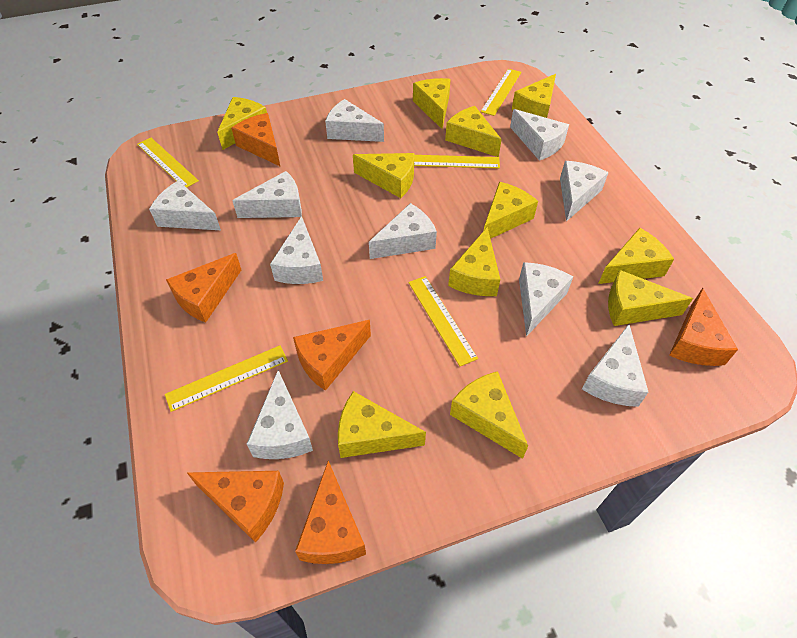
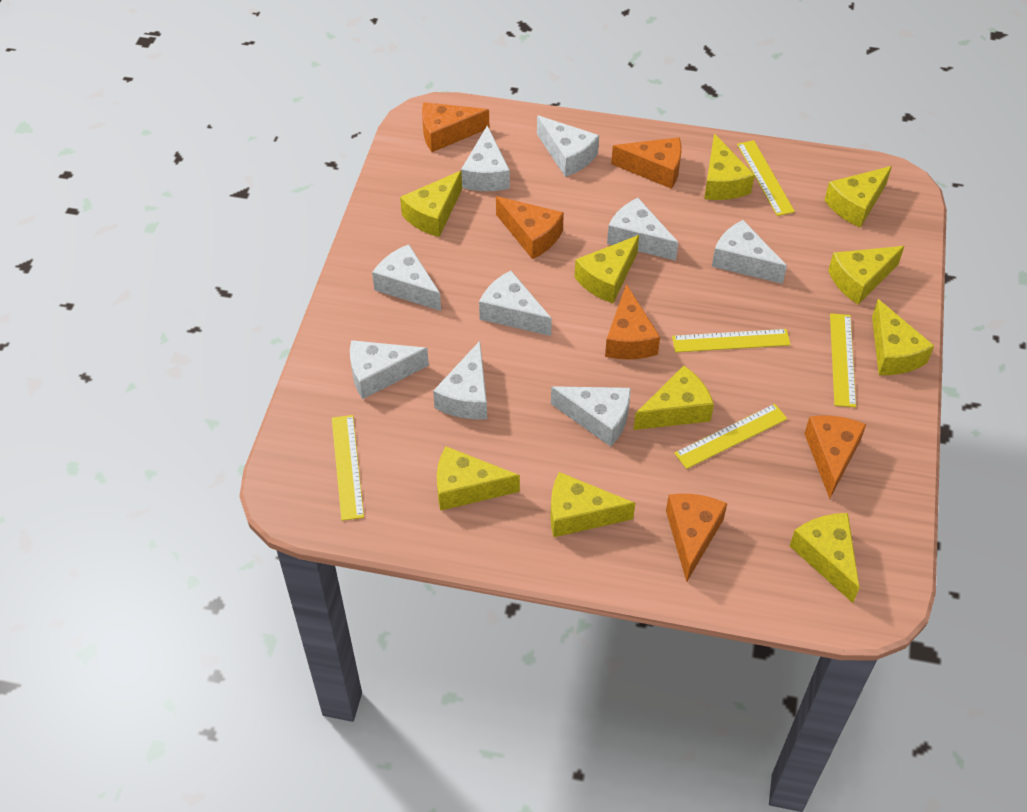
white cheese: 10 -> 9
yellow cheese: 11 -> 10

